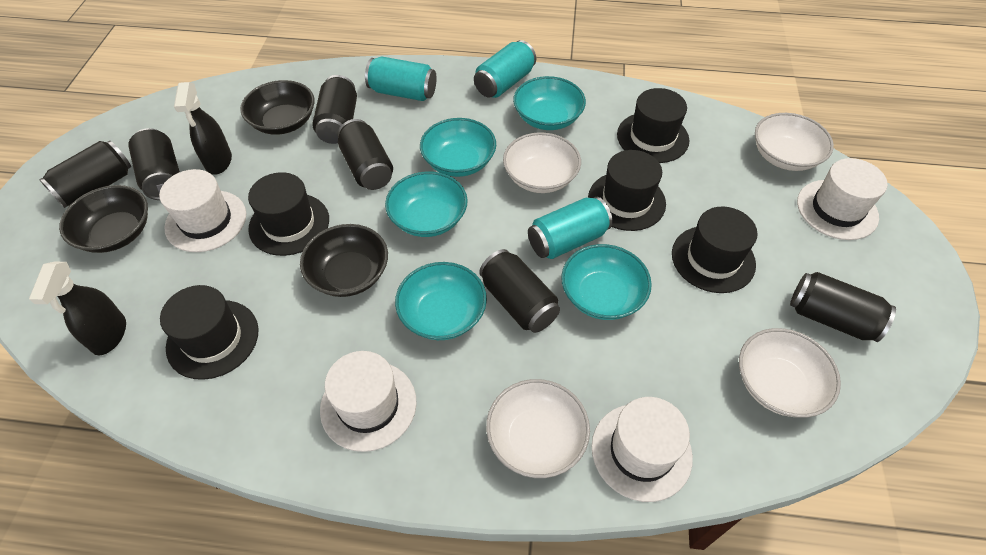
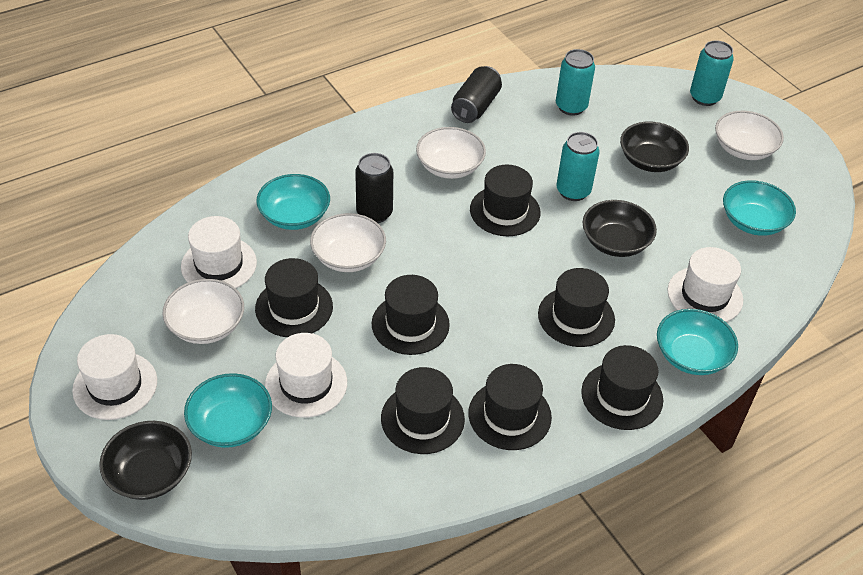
black can: 6 -> 2
black hat: 5 -> 7
black spray bottle: 2 -> 0
turquoise bowl: 5 -> 4

